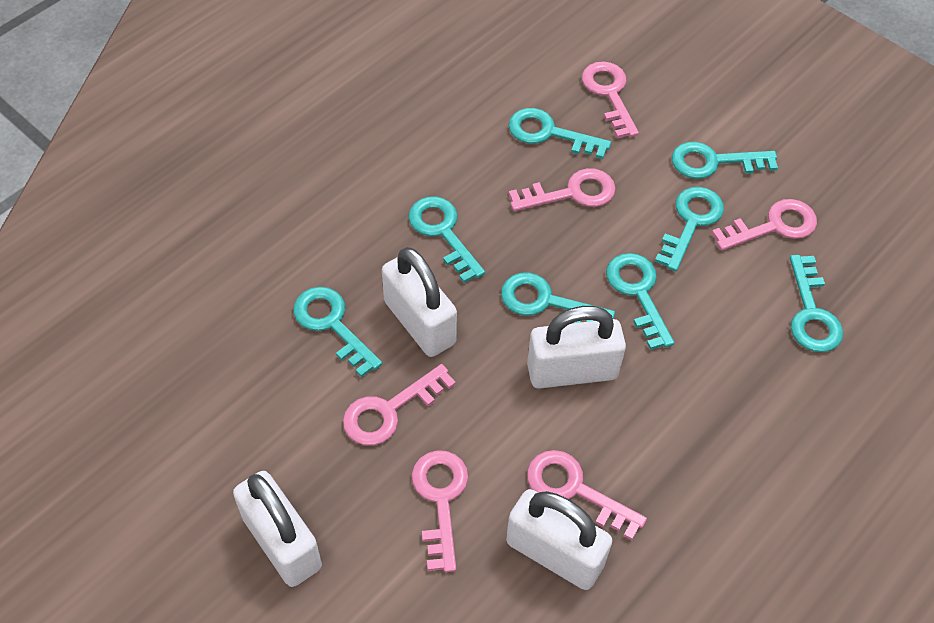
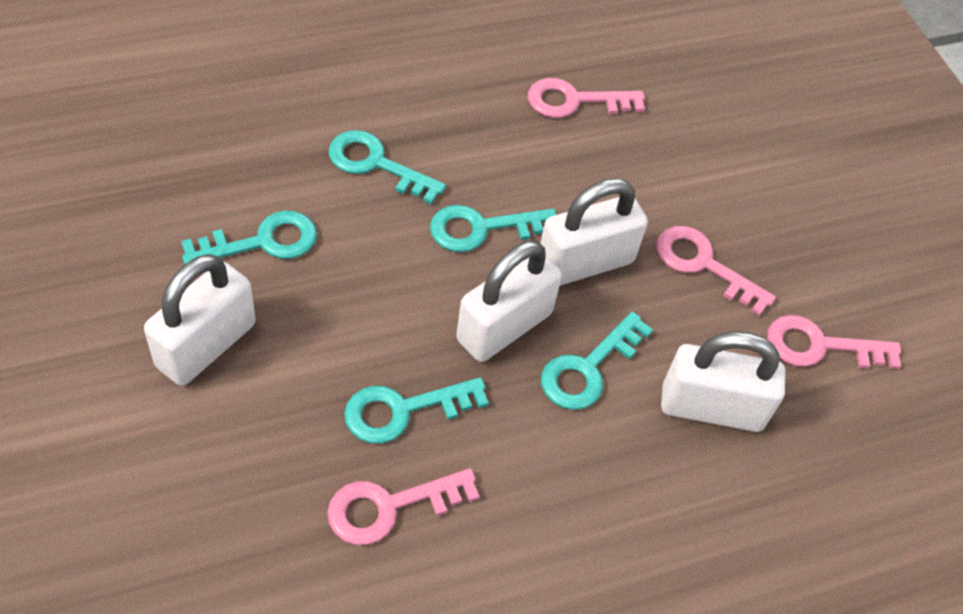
pink key: 6 -> 4
turquoise key: 8 -> 5

